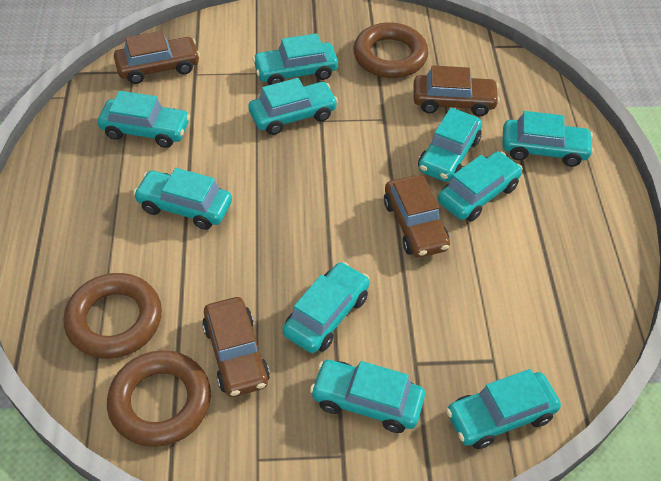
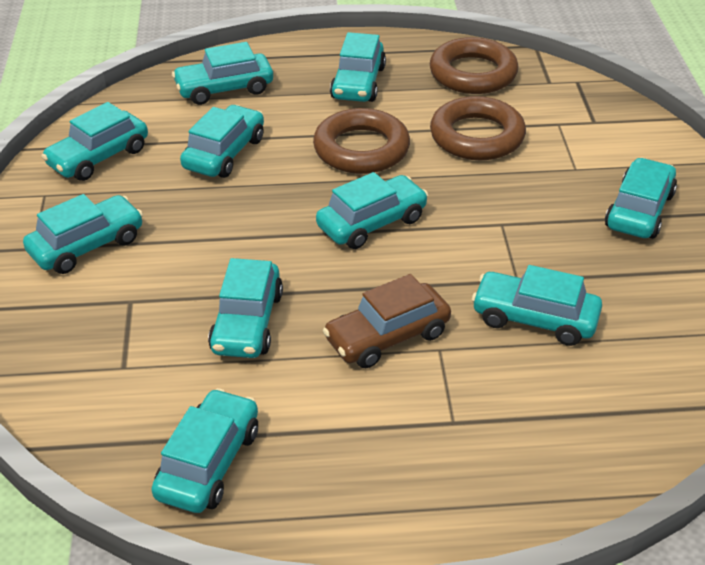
brown car: 4 -> 1

